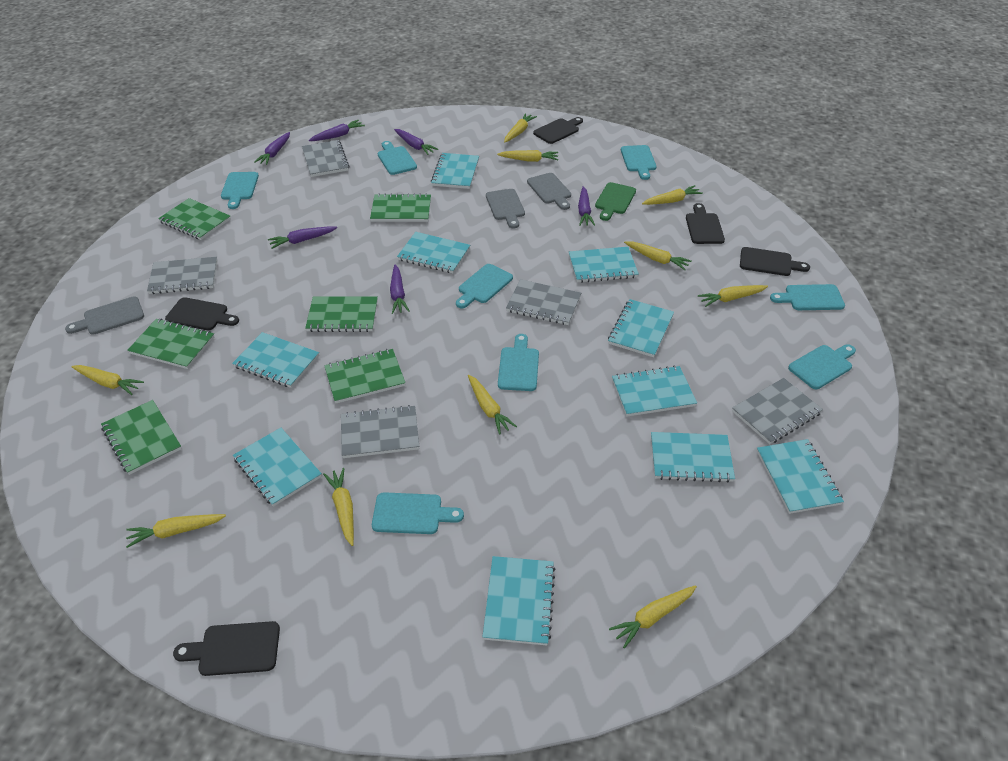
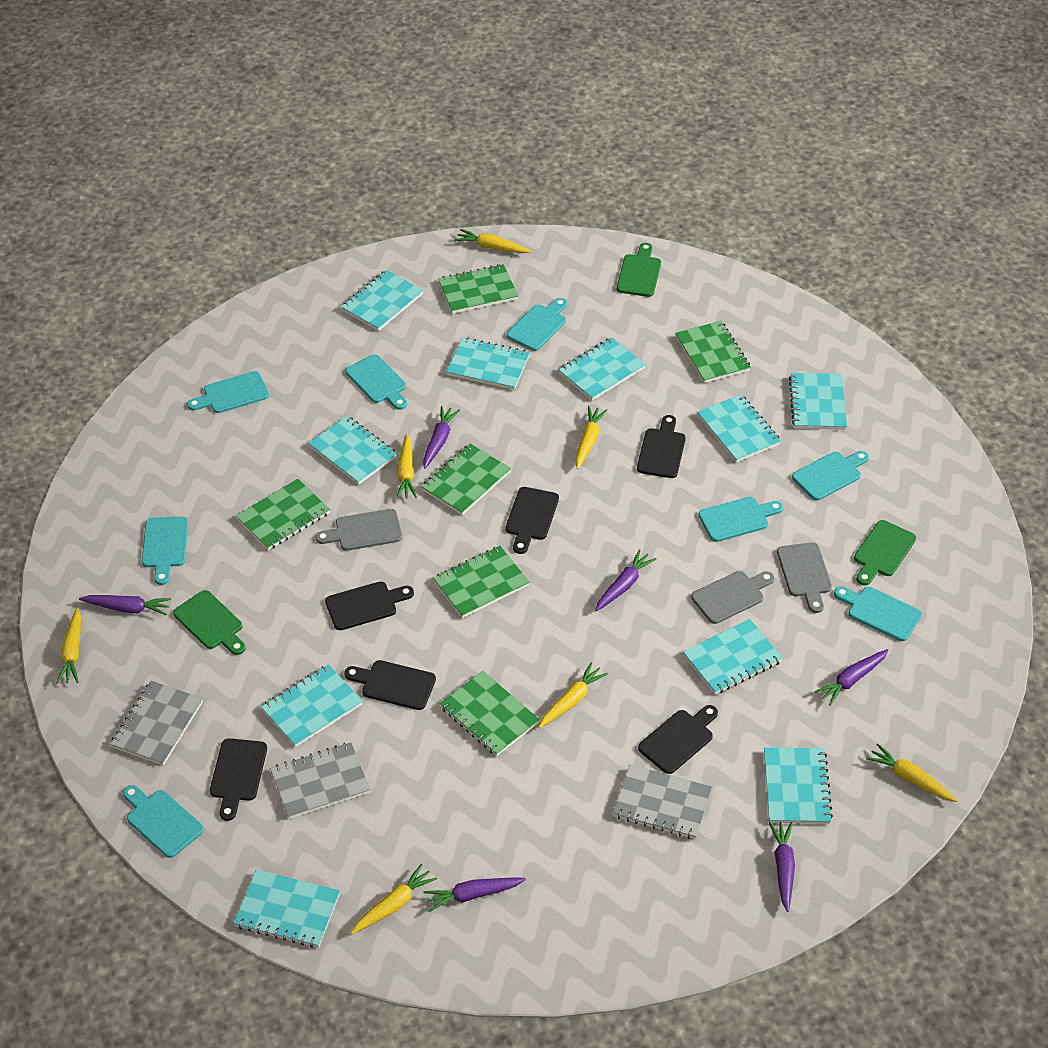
black cutting board: 5 -> 6
green cutting board: 1 -> 3
grey notebook: 5 -> 3
yellow carrot: 10 -> 7

